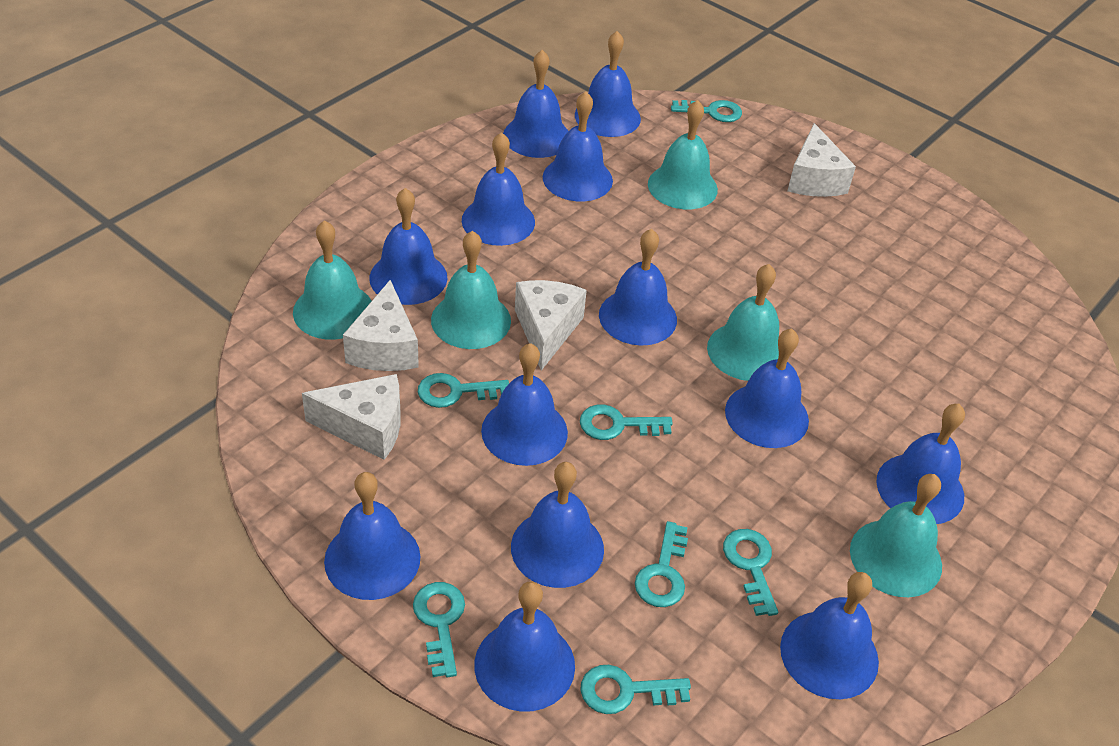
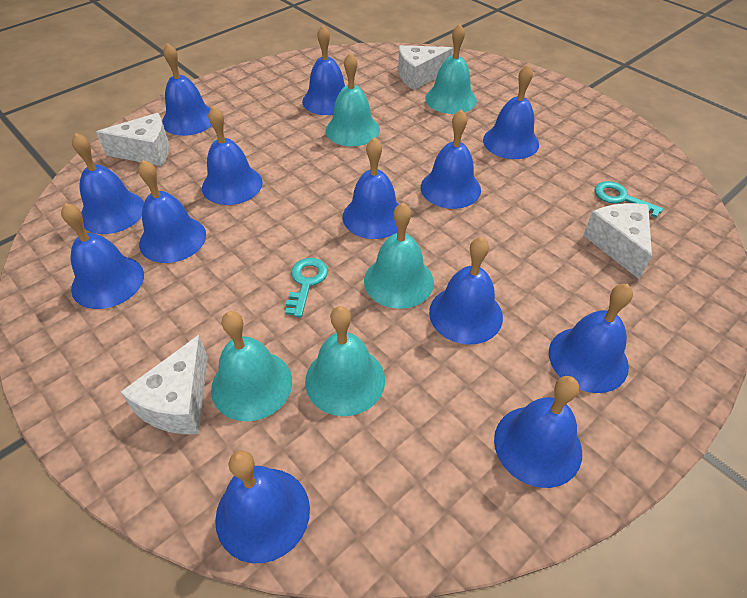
turquoise key: 7 -> 2

